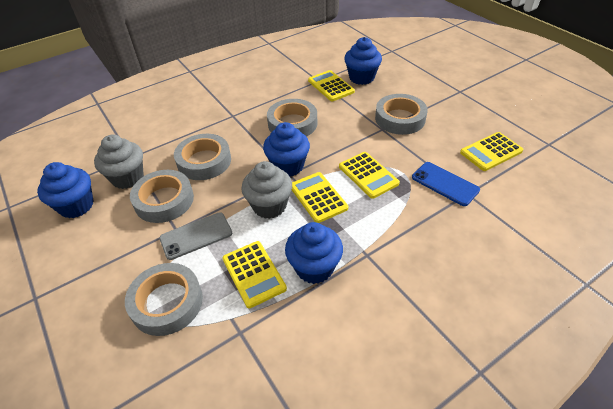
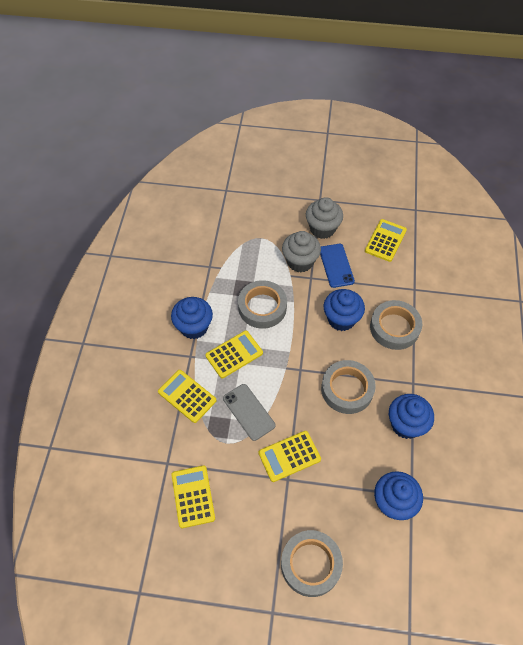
grey tape: 5 -> 4

